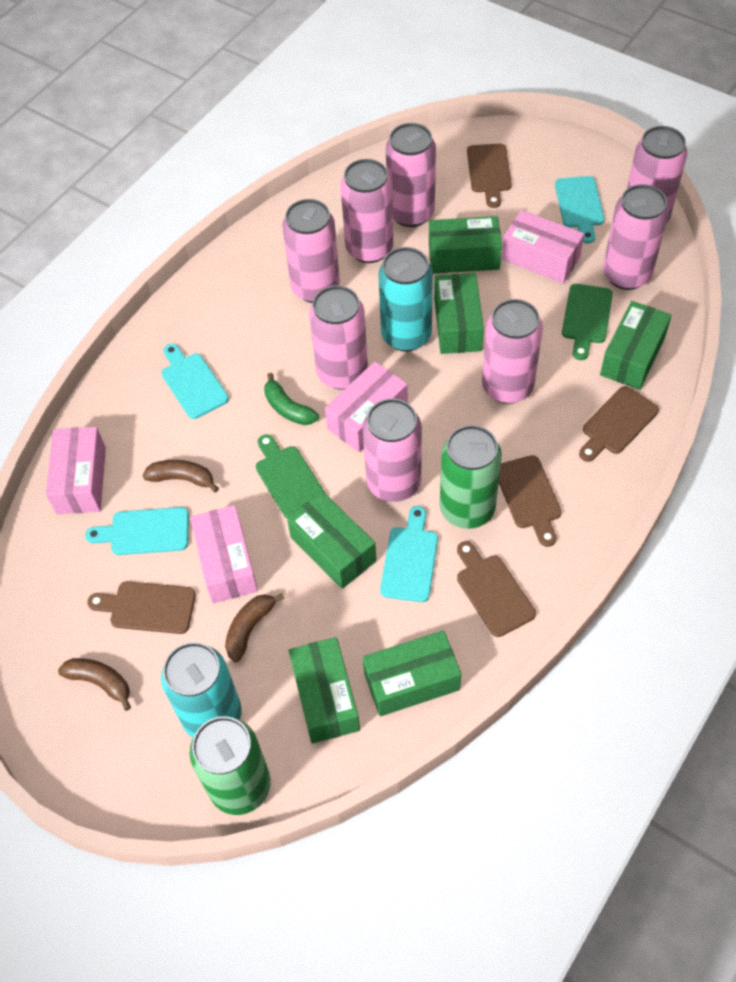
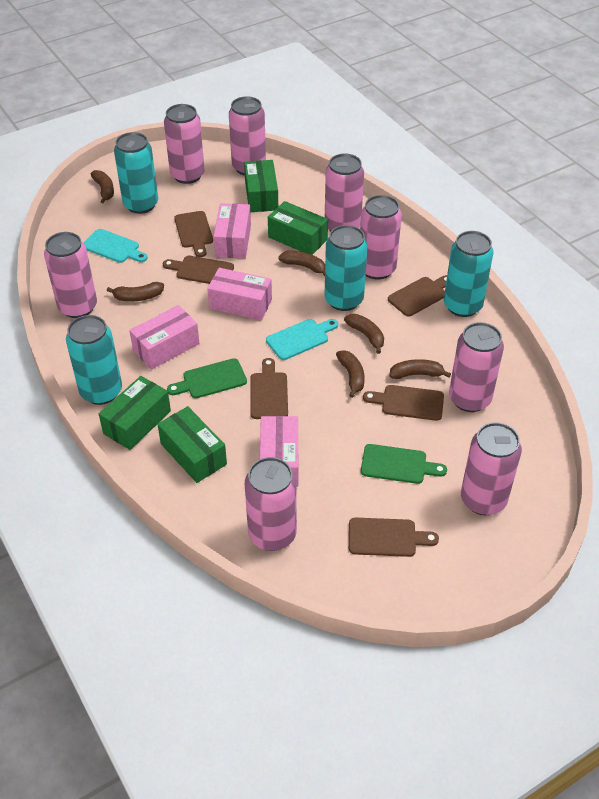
brown banana: 3 -> 6
brown cutting board: 5 -> 6
green banana: 1 -> 0
green box: 6 -> 4
green can: 2 -> 0
turquoise can: 2 -> 4
turquoise cutting board: 4 -> 2

